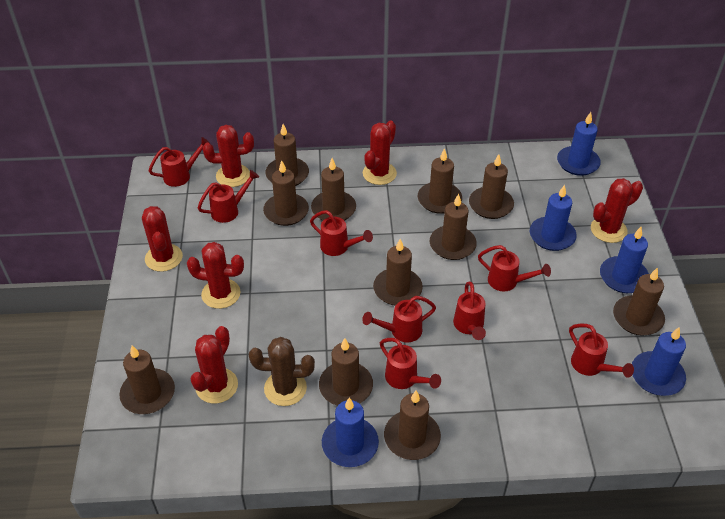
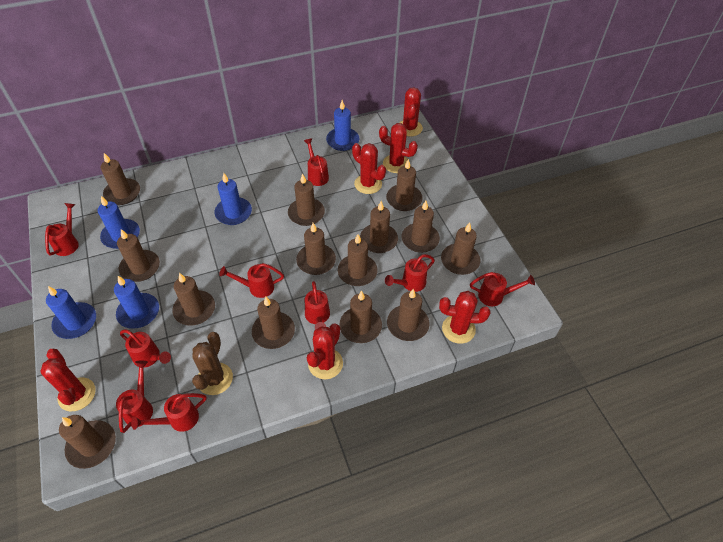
brown candle: 11 -> 14
red watering can: 8 -> 9

